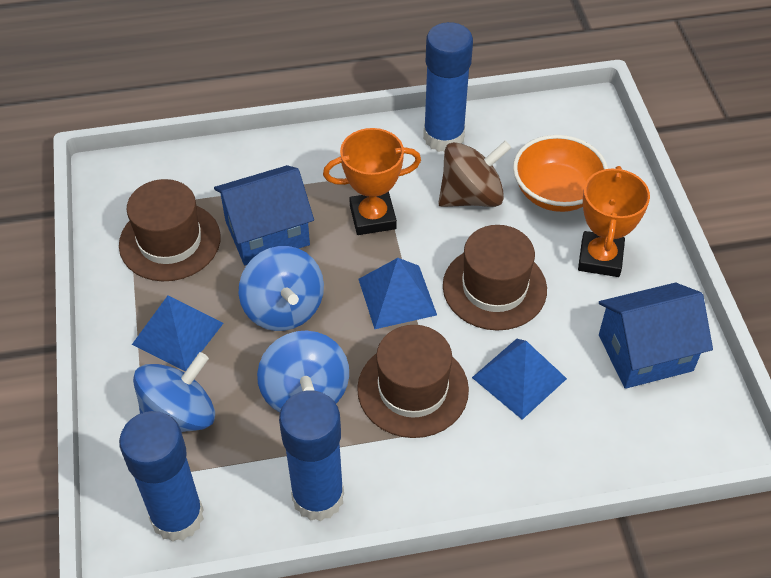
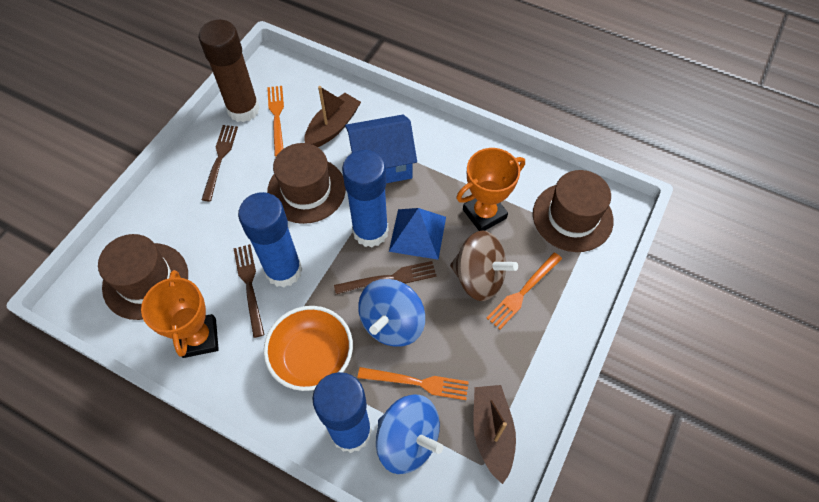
blue house: 2 -> 1
blue pyramid: 3 -> 1
blue spinning top: 3 -> 2
brown boat: 0 -> 2
brown fork: 0 -> 3
brown glue stick: 0 -> 1
orange fork: 0 -> 3

